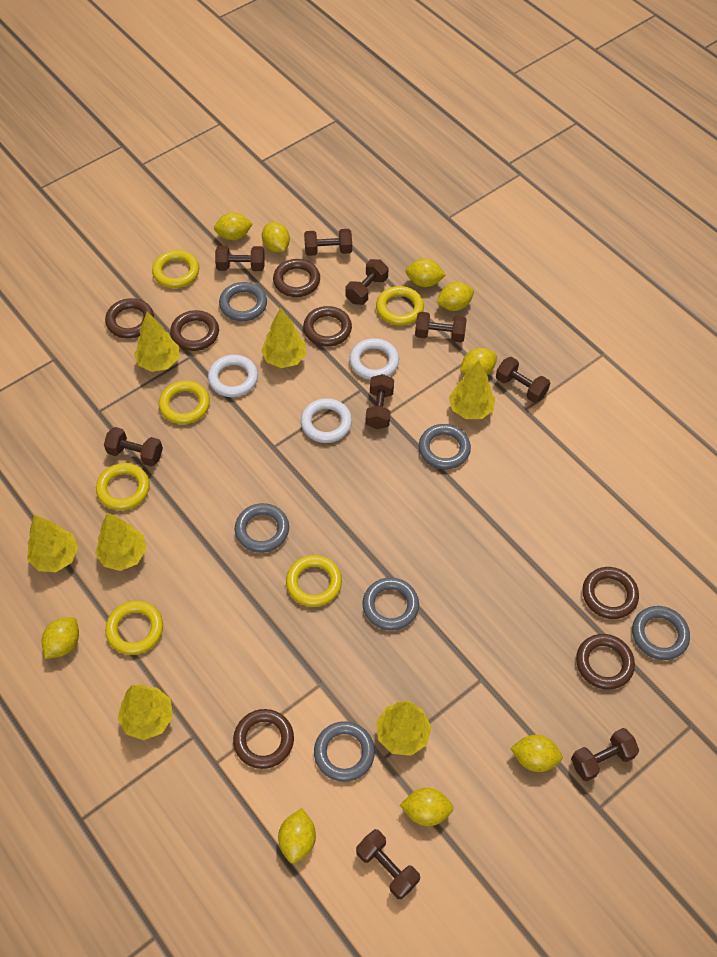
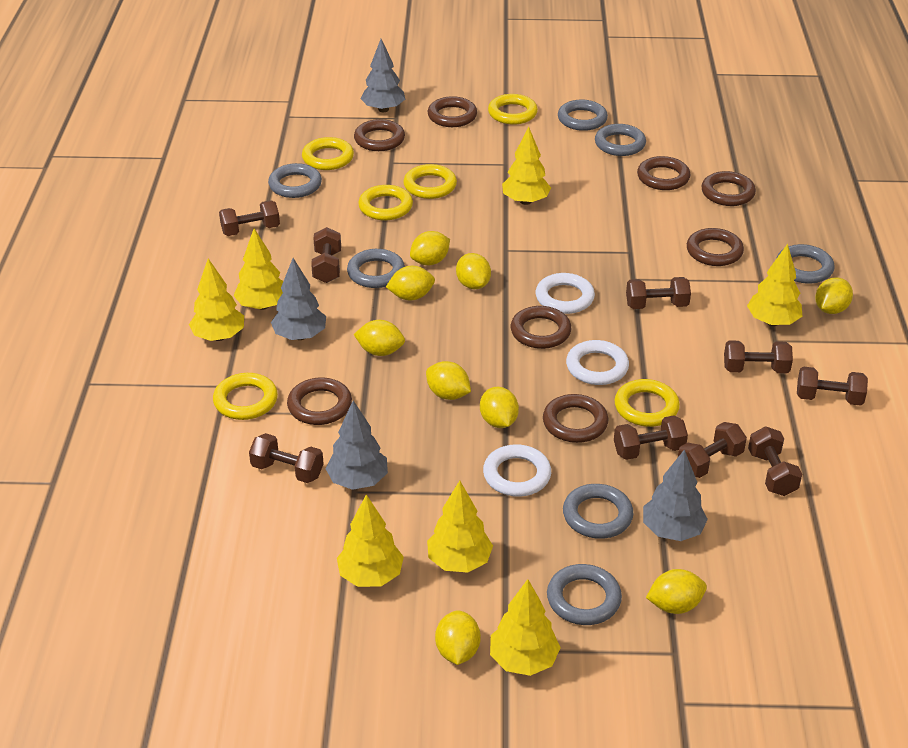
brown ring: 7 -> 8
grey ring: 6 -> 7
grey tree: 0 -> 4

